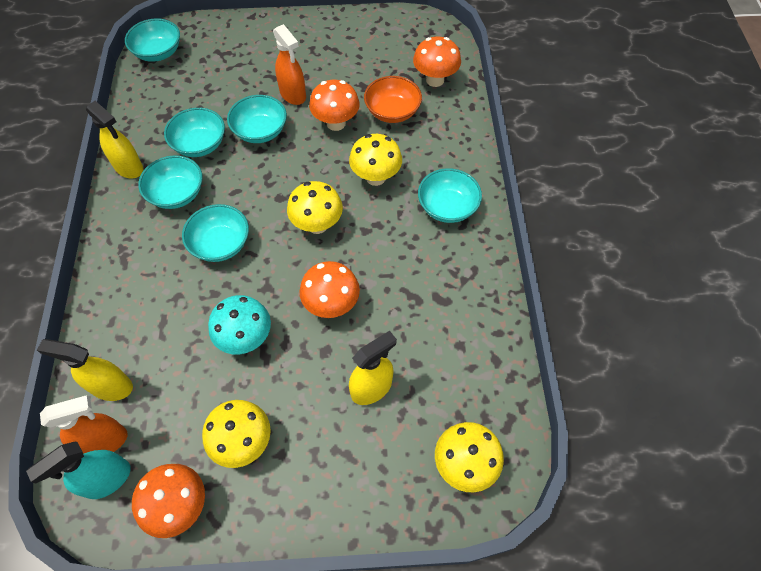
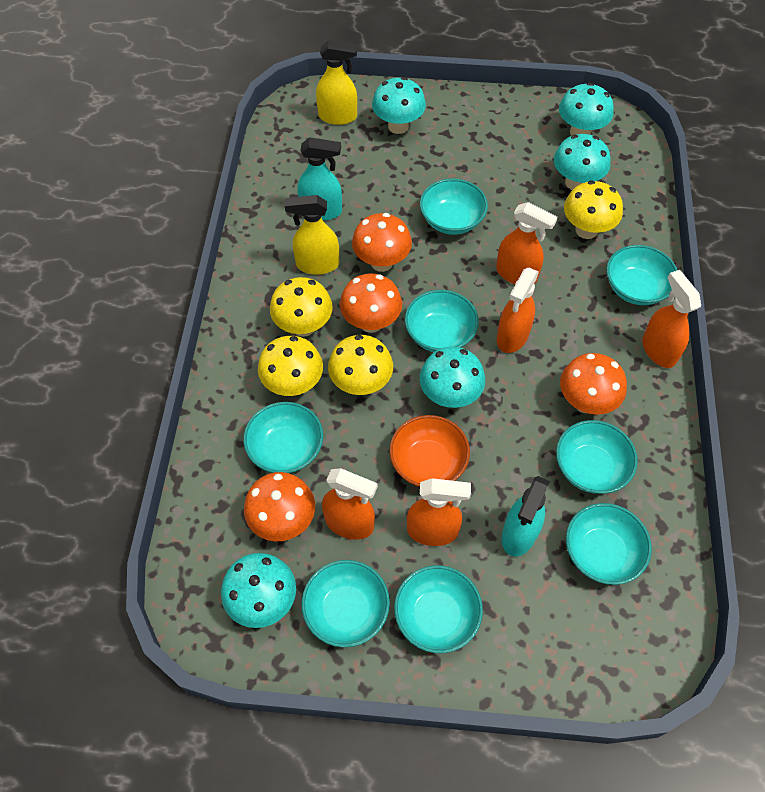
orange spray bottle: 2 -> 5
turquoise bowl: 6 -> 8
turquoise mushroom: 1 -> 5
turquoise spray bottle: 1 -> 2
yellow spray bottle: 3 -> 2

